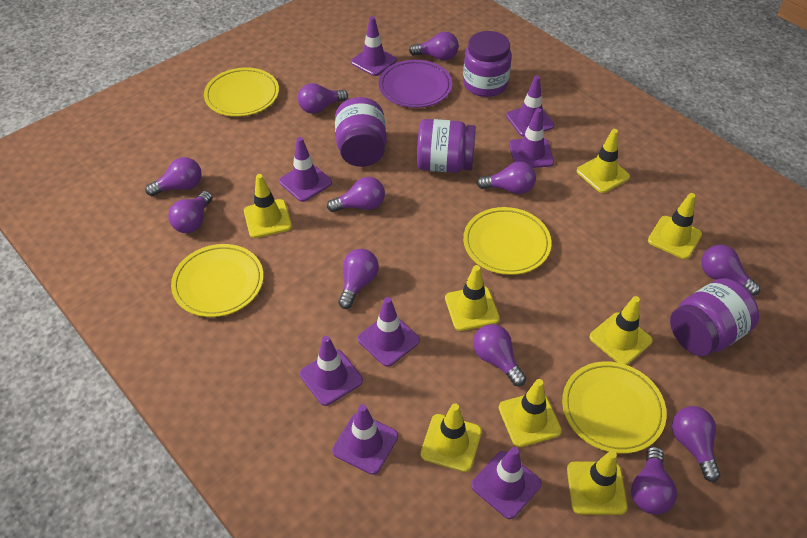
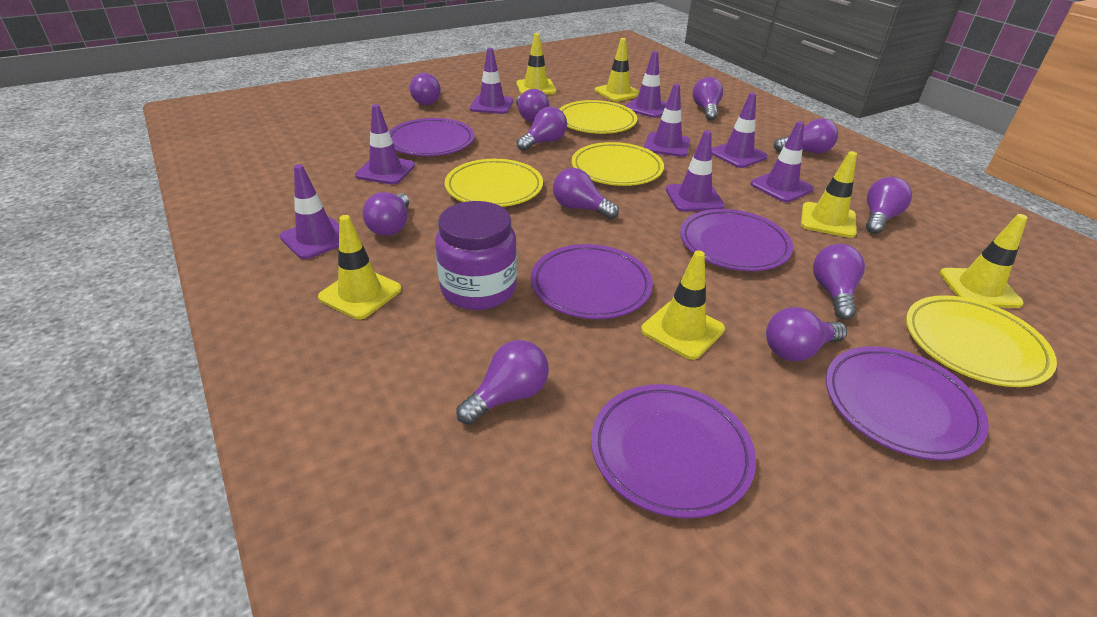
purple jar: 4 -> 1
purple plate: 1 -> 5
yellow traffic cone: 8 -> 6

